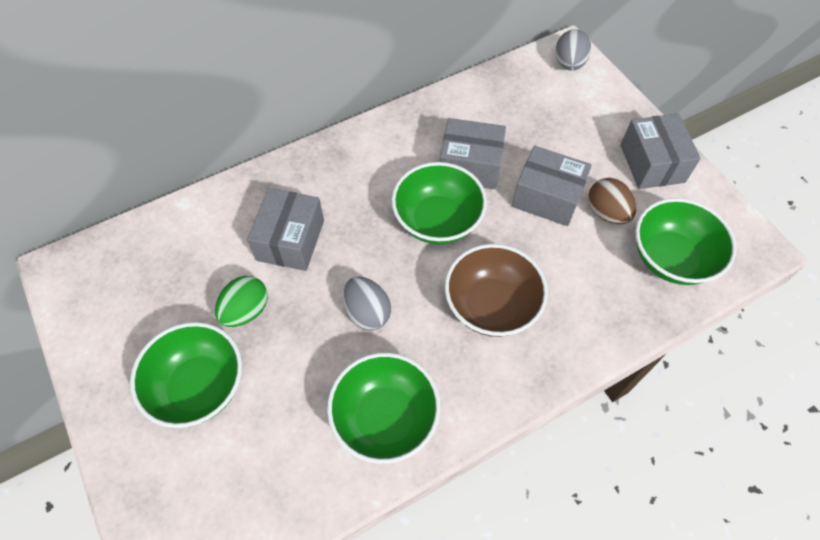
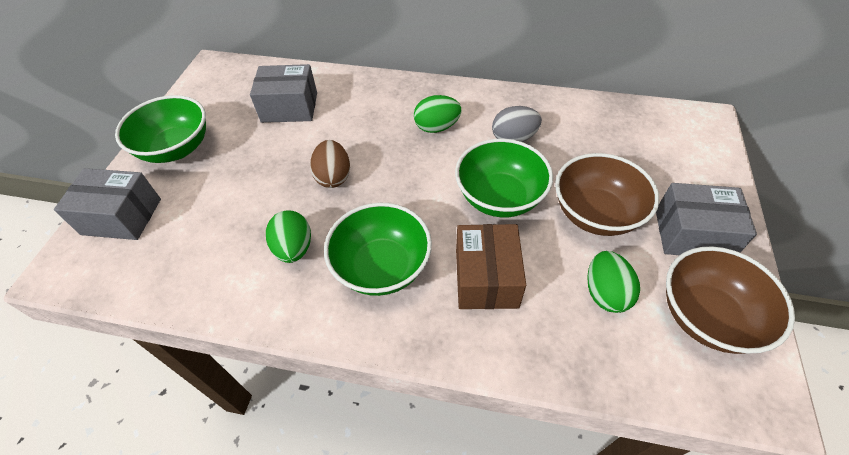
brown bowl: 1 -> 2
brown box: 0 -> 1
green bowl: 4 -> 3
green egg: 1 -> 3
grey box: 4 -> 3
grey egg: 2 -> 1

